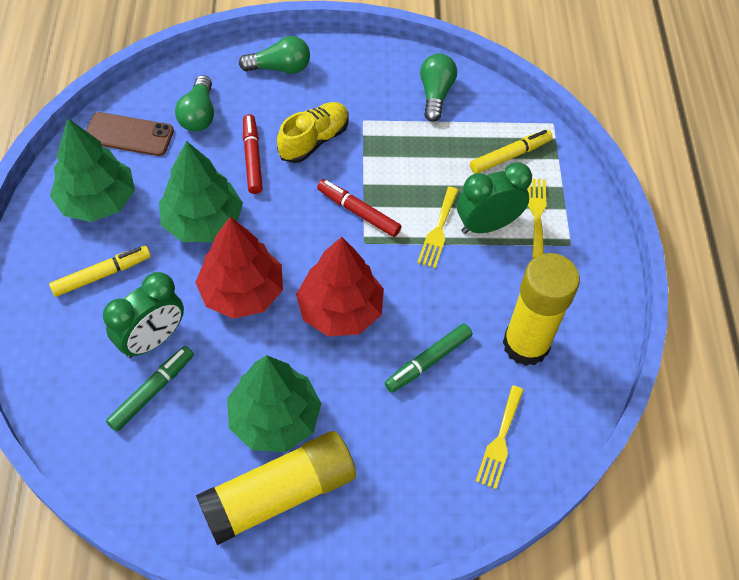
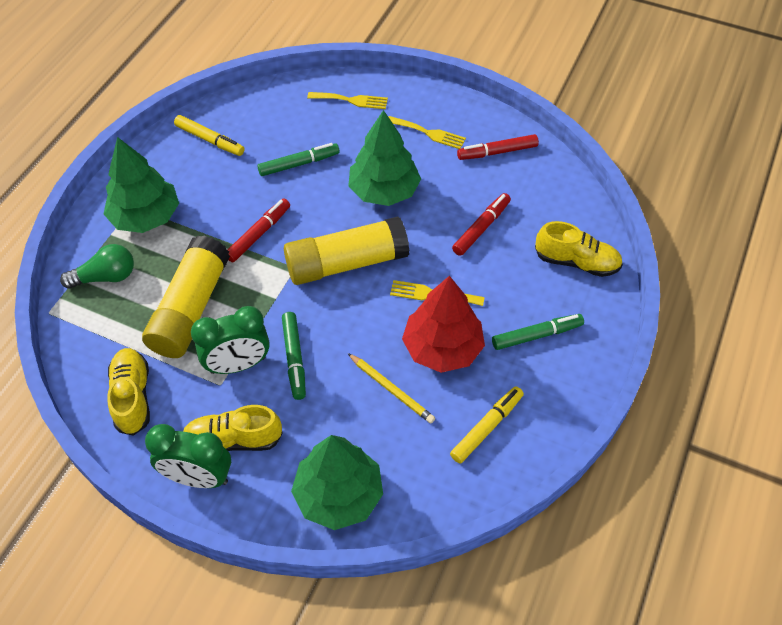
brown phone: 1 -> 0
green light bulb: 3 -> 1
green marker: 2 -> 3
red marker: 2 -> 3
red tree: 2 -> 1
yellow pencil: 0 -> 1
yellow shoe: 1 -> 3

